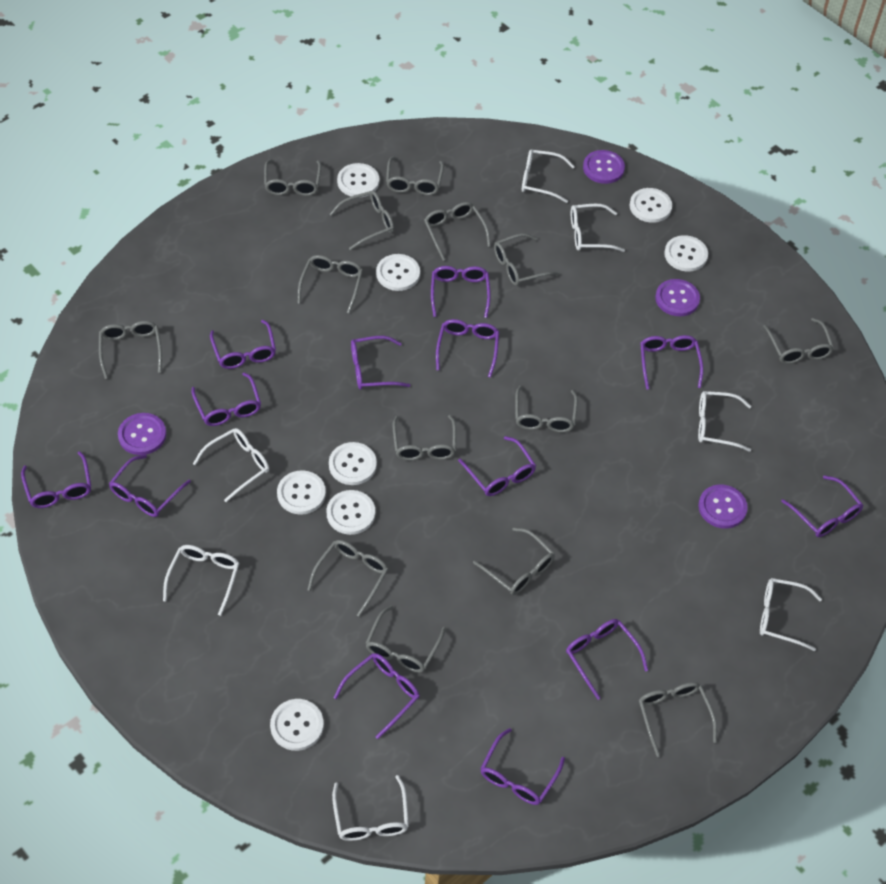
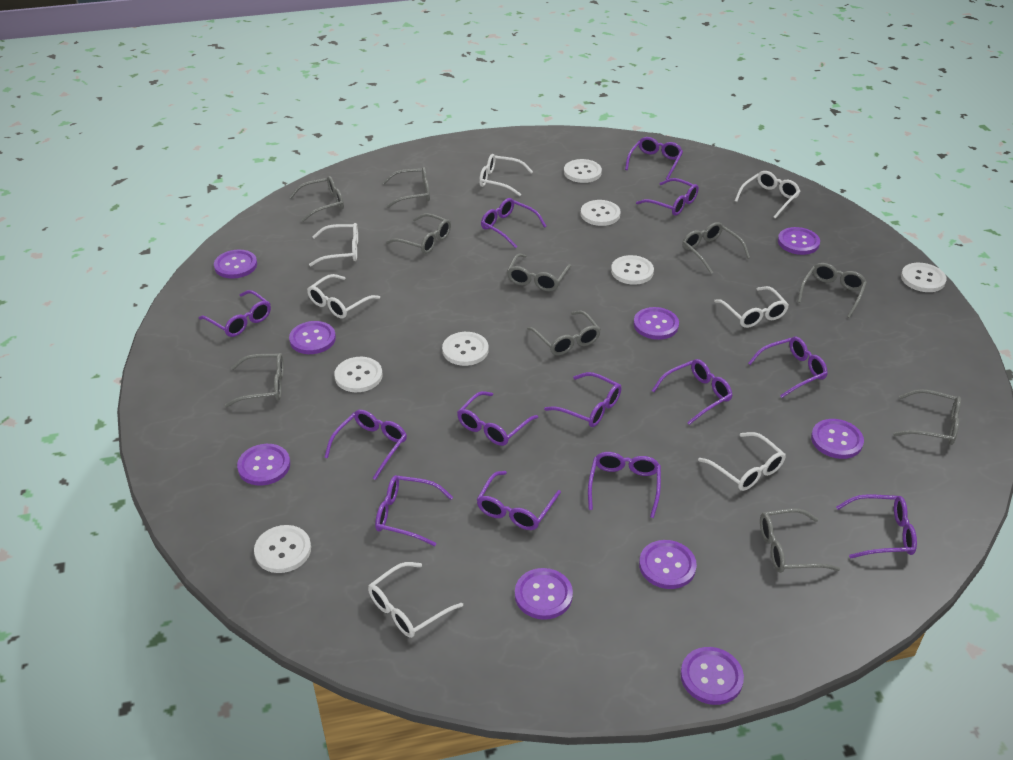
grey glasses: 14 -> 10
purple button: 4 -> 9
white button: 8 -> 7

